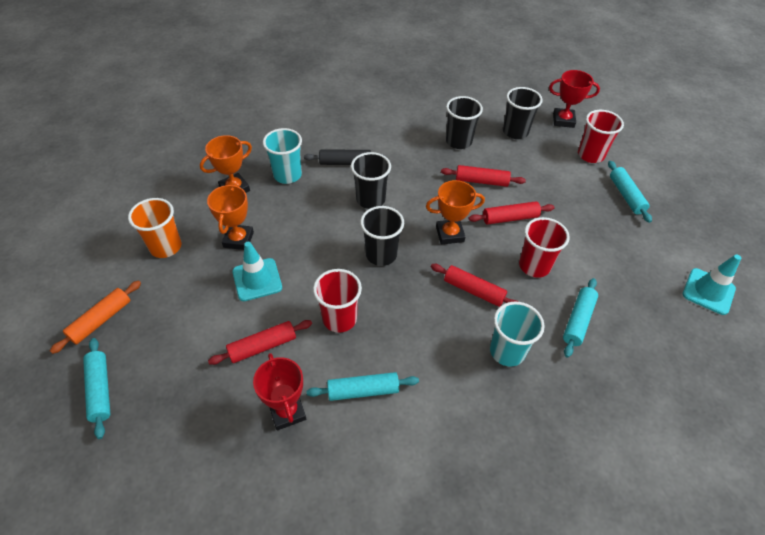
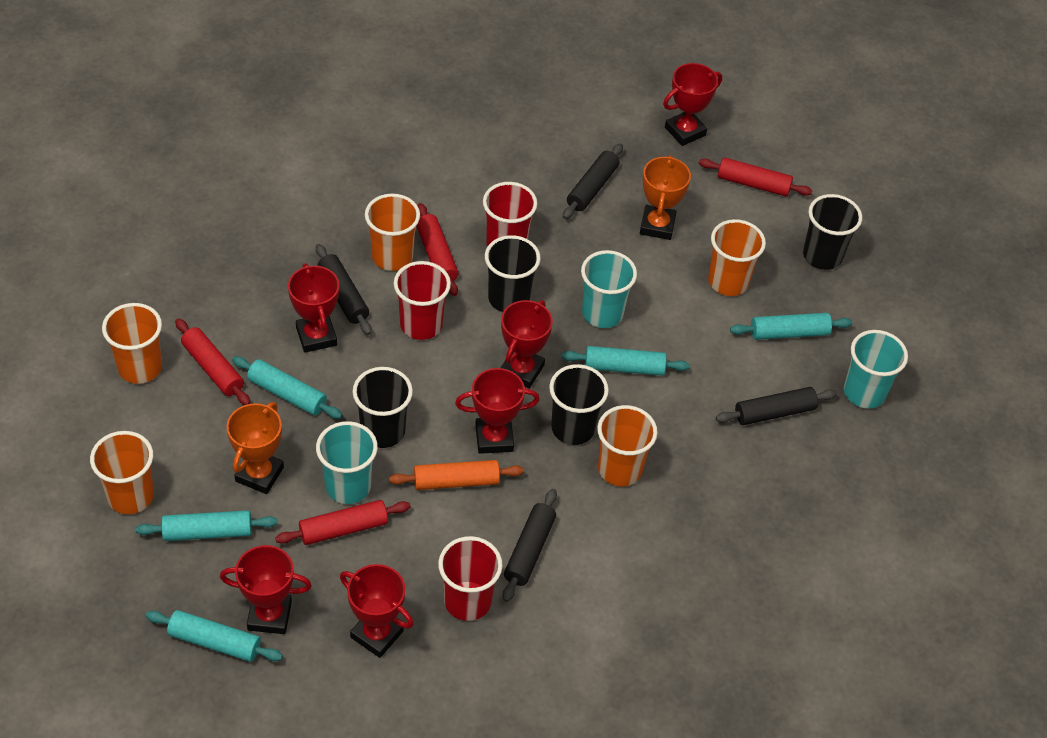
black rolling pin: 1 -> 4
orange cup: 1 -> 5
orange trophy: 3 -> 2
red trophy: 2 -> 6
turquoise cup: 2 -> 3
turquoise rolling pin: 4 -> 5
turquoise traffic cone: 2 -> 0

